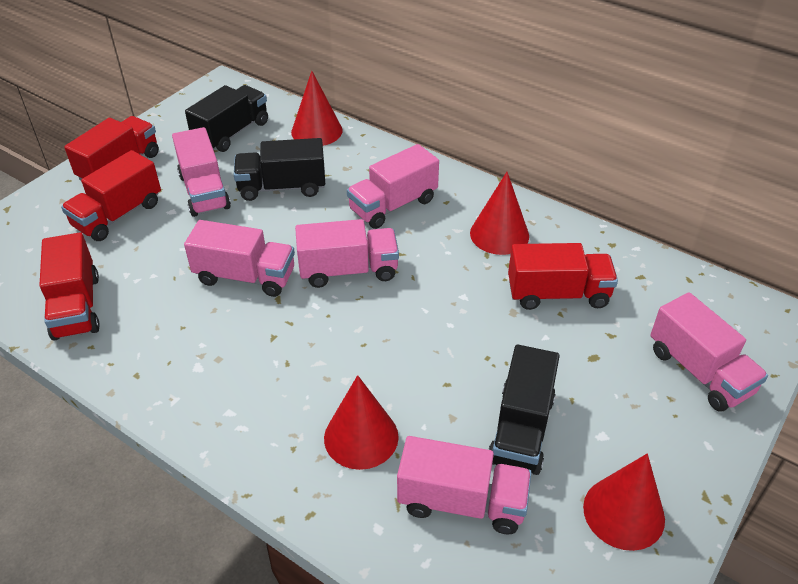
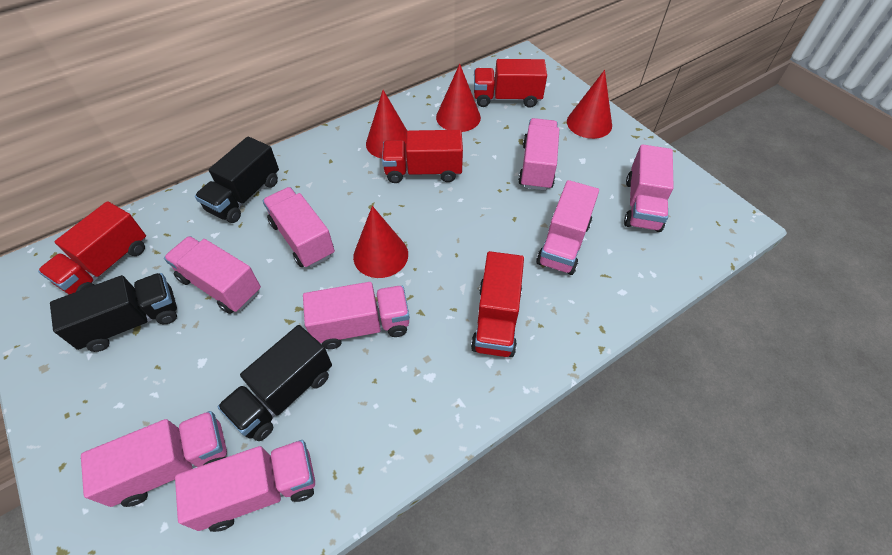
pink truck: 6 -> 8

